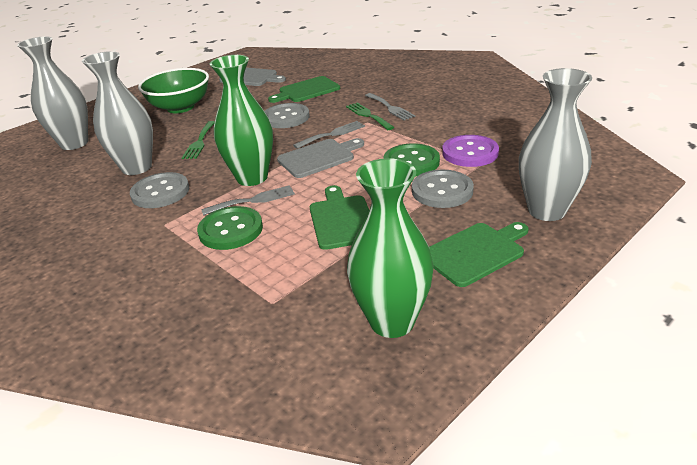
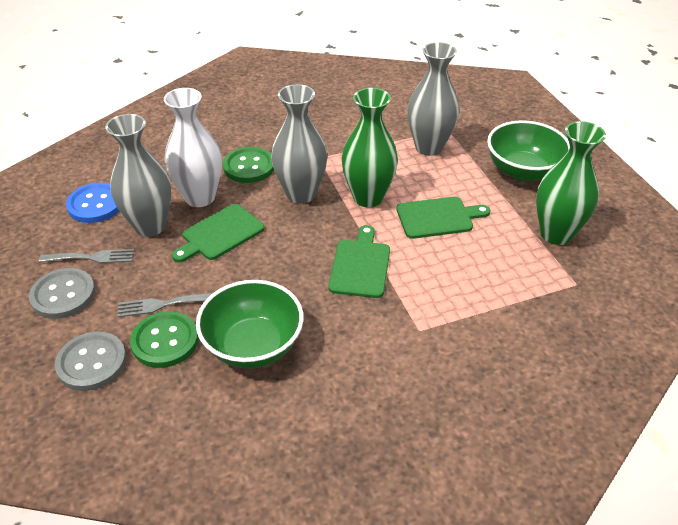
blue button: 0 -> 1
green bowl: 1 -> 2
green fork: 2 -> 0
grey button: 3 -> 2
grey cutting board: 2 -> 0
grey fork: 3 -> 2
purple button: 1 -> 0
white vase: 0 -> 1

